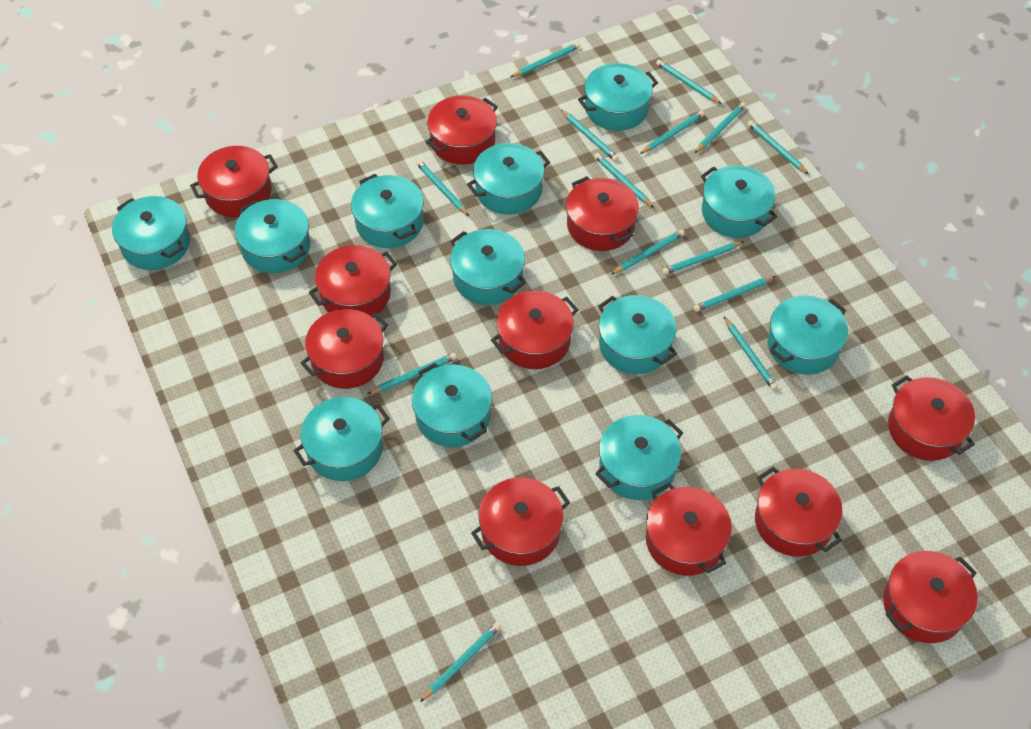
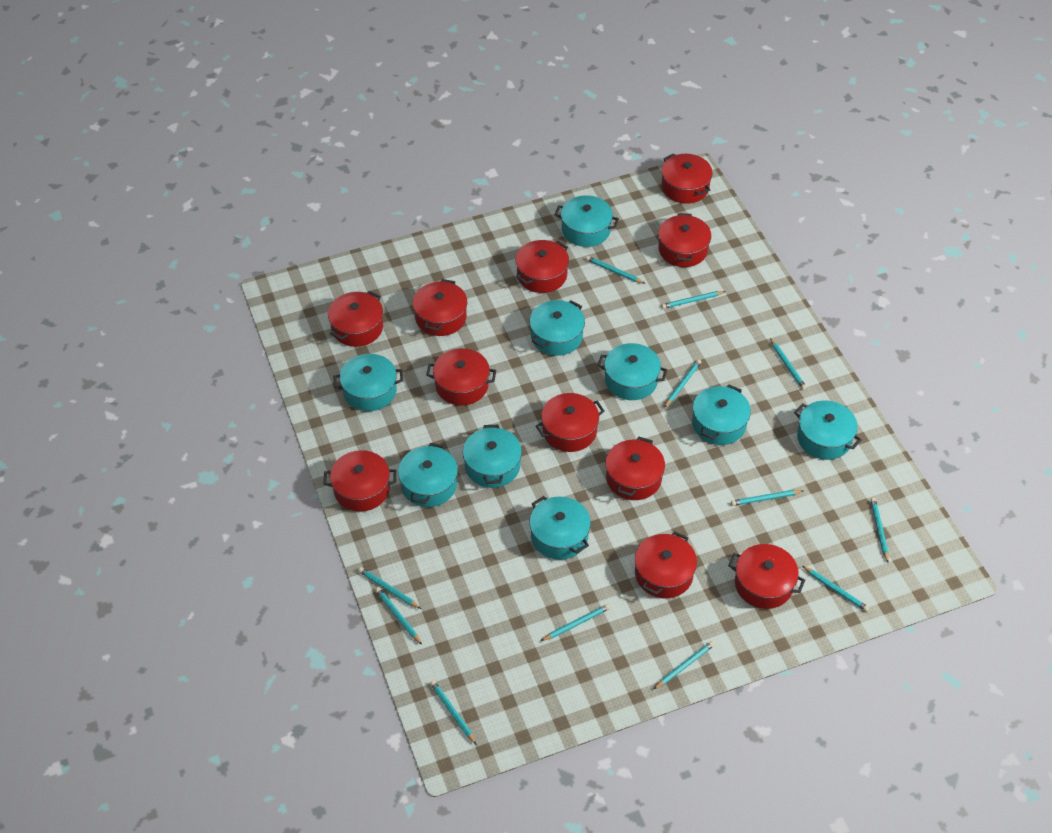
turquoise pencil: 14 -> 12
turquoise pot: 12 -> 9

